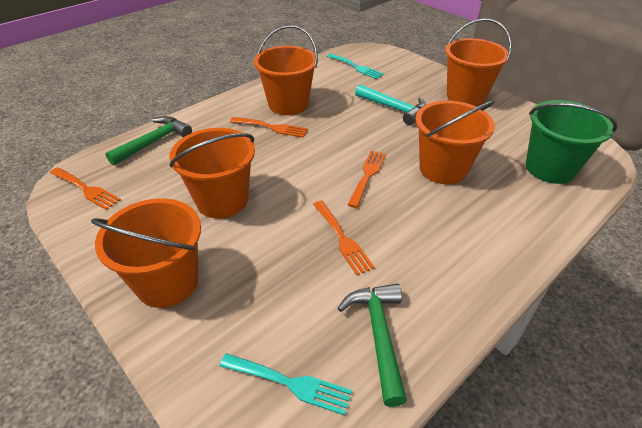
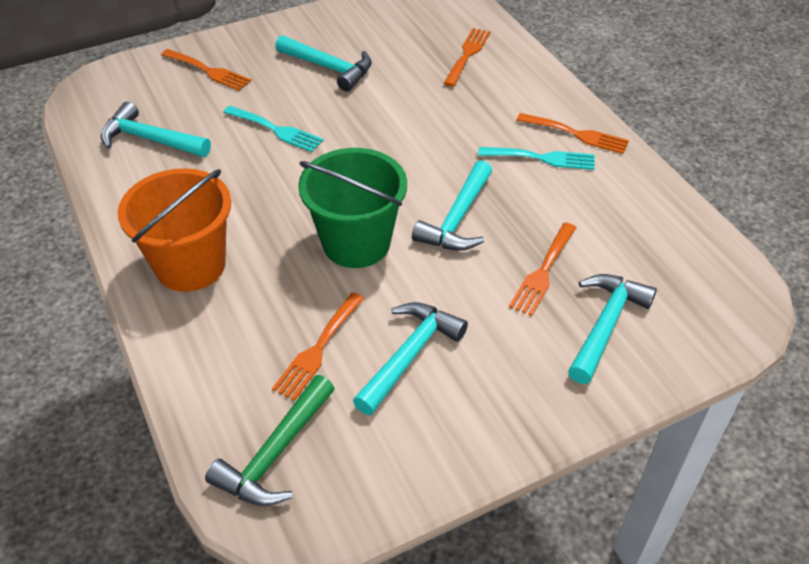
green hammer: 2 -> 1
orange bucket: 5 -> 1
orange fork: 4 -> 5
turquoise hammer: 1 -> 5

